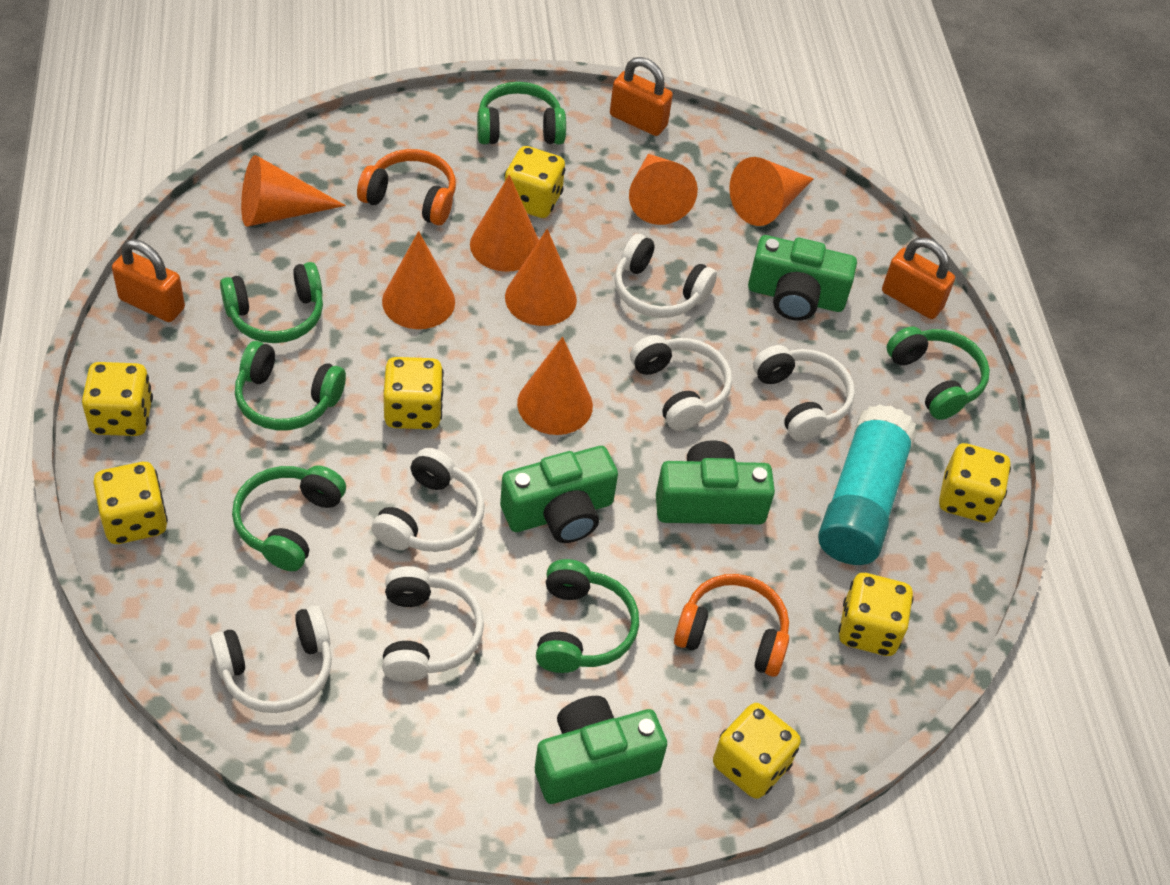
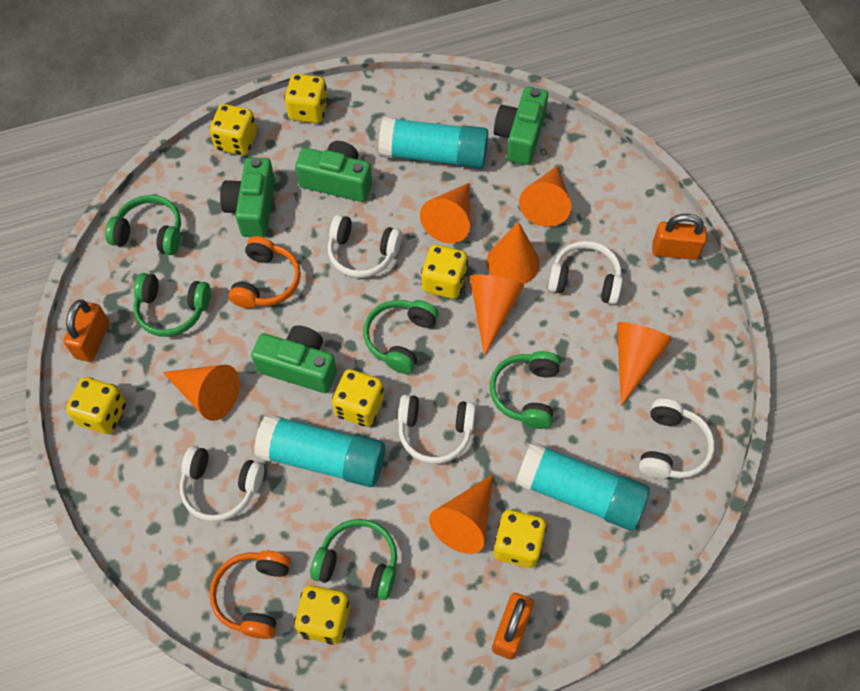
green headphones: 6 -> 5
turquoise glue stick: 1 -> 3
white headphones: 6 -> 5

